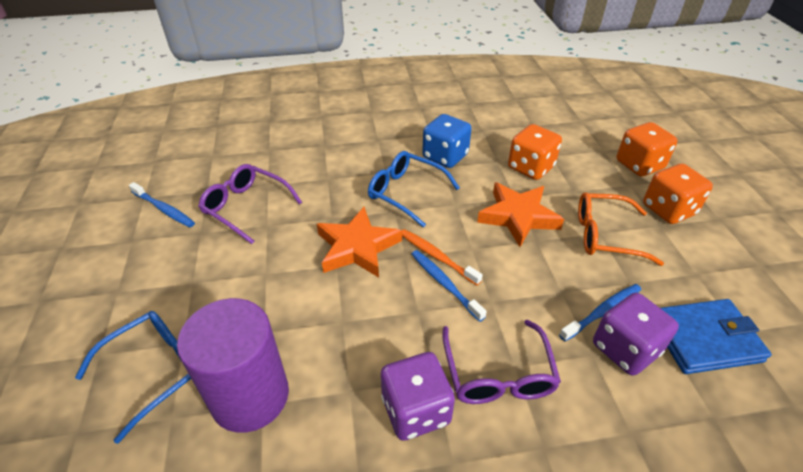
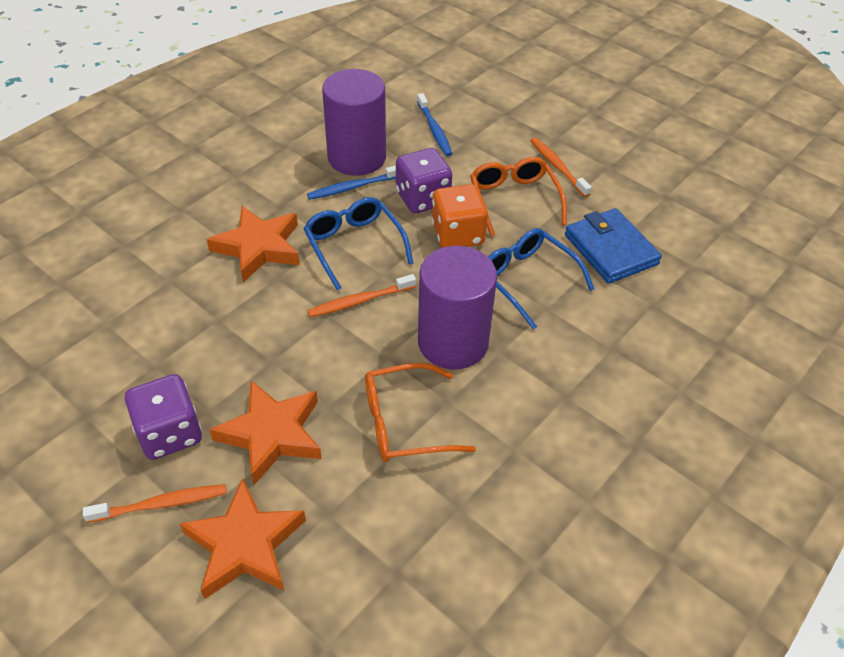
blue dice: 1 -> 0
blue toothbrush: 3 -> 2
orange dice: 3 -> 1
orange glasses: 1 -> 2
orange star: 2 -> 3
orange toothbrush: 1 -> 3
purple cylinder: 1 -> 2
purple glasses: 2 -> 0

